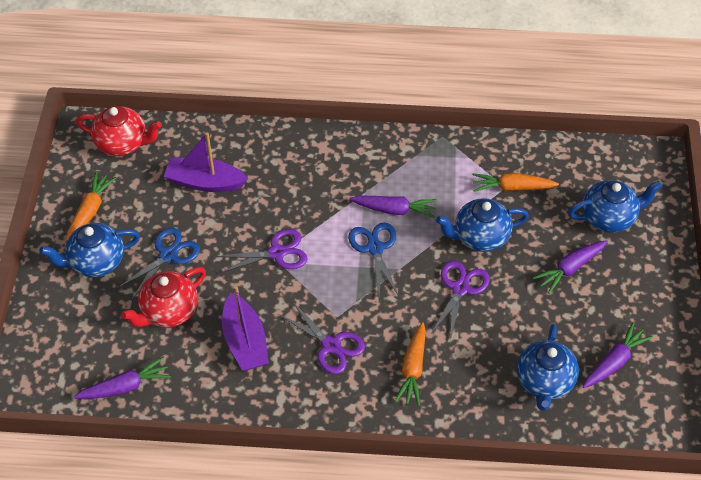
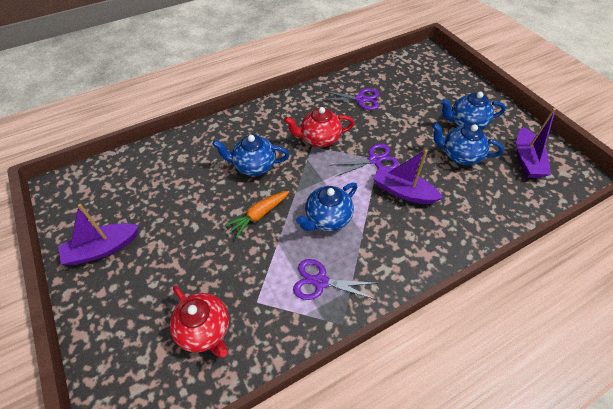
blue scissors: 2 -> 0
orange carrot: 3 -> 1
purple boat: 2 -> 3
purple carrot: 4 -> 0

